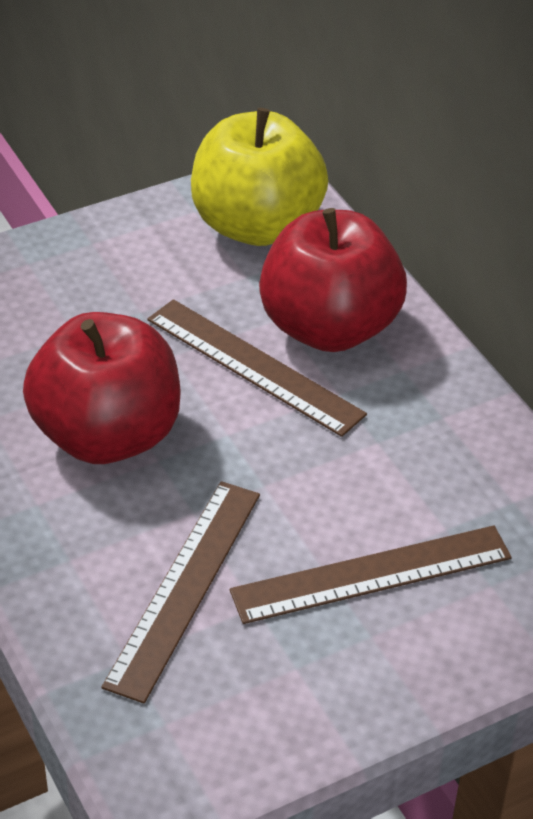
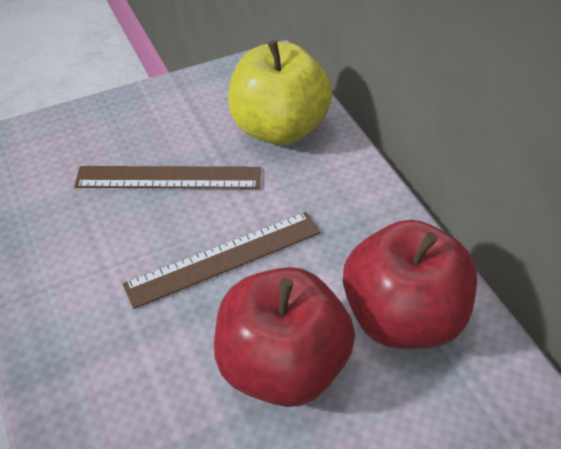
brown ruler: 3 -> 2

